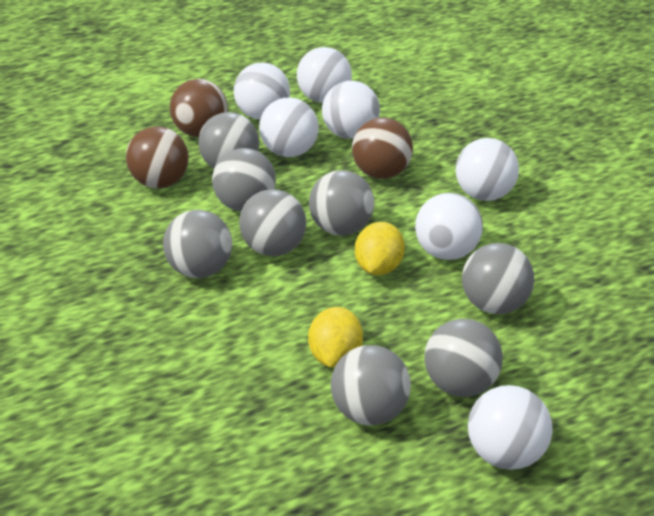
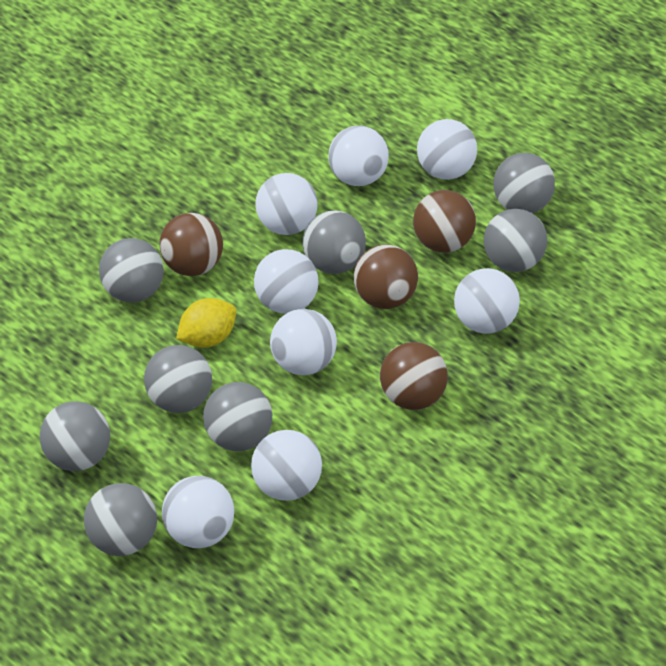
brown ball: 3 -> 4
white ball: 7 -> 8
yellow lemon: 2 -> 1

